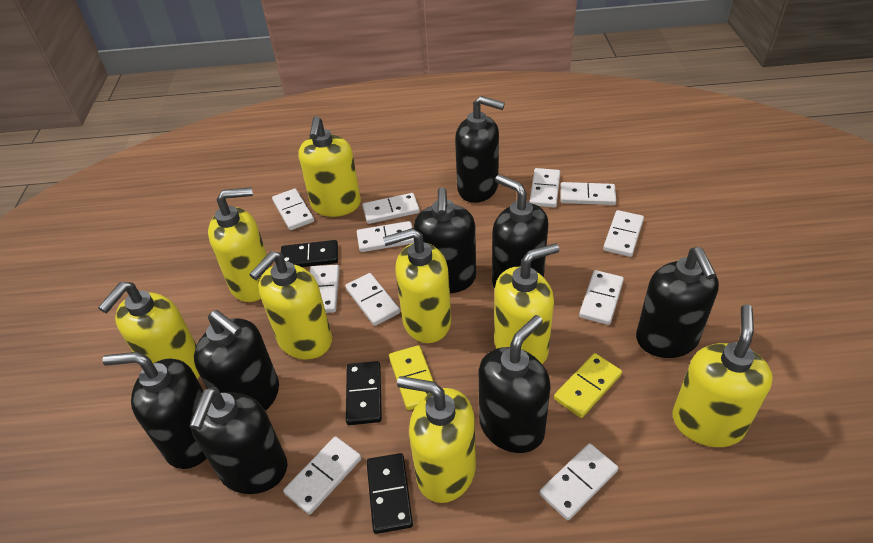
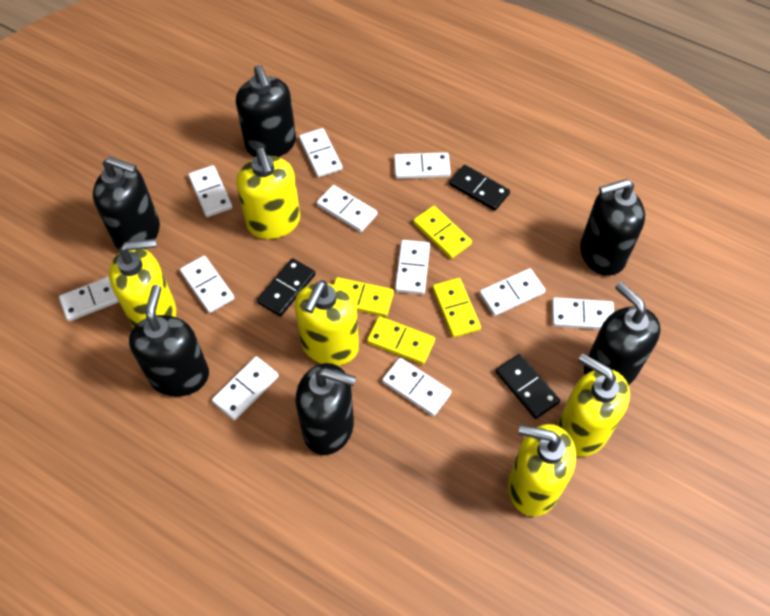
black soap dispenser: 8 -> 6
yellow domino: 2 -> 4
yellow soap dispenser: 8 -> 5

